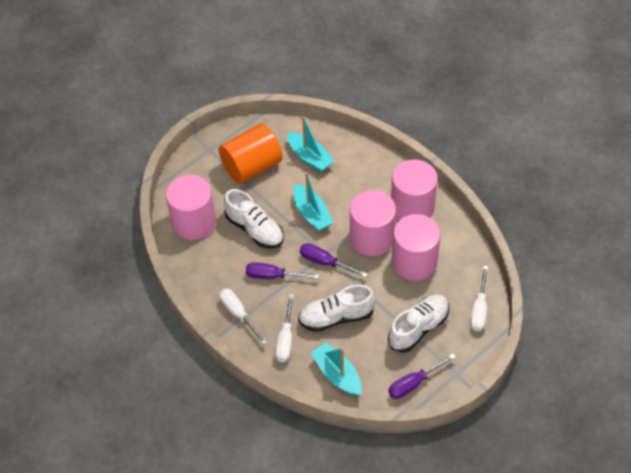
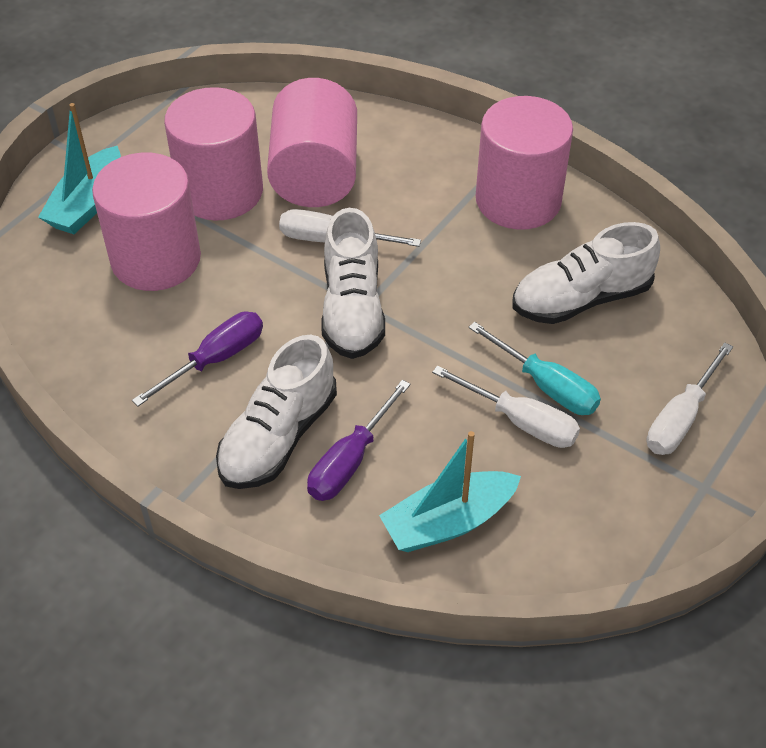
orange cylinder: 1 -> 0
purple screwdriver: 3 -> 2
turquoise boat: 3 -> 2
turquoise screwdriver: 0 -> 1

